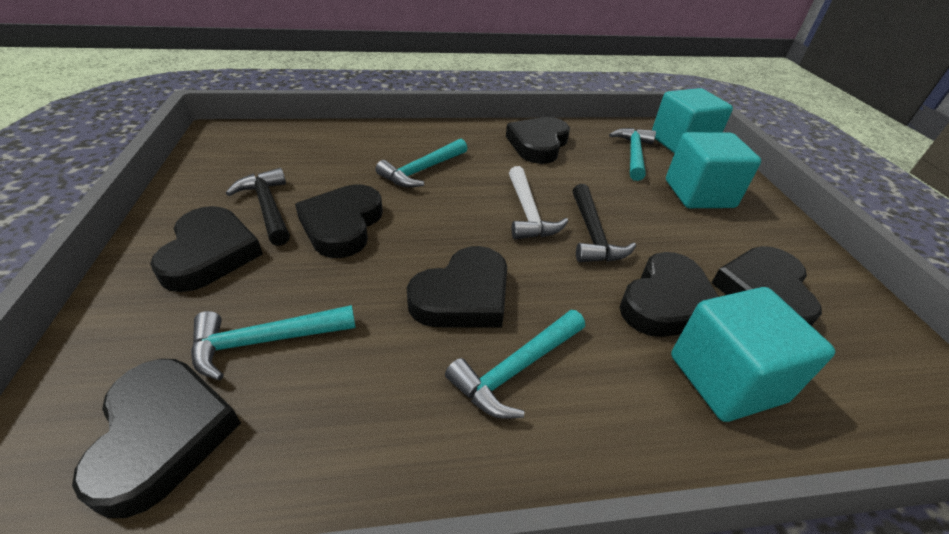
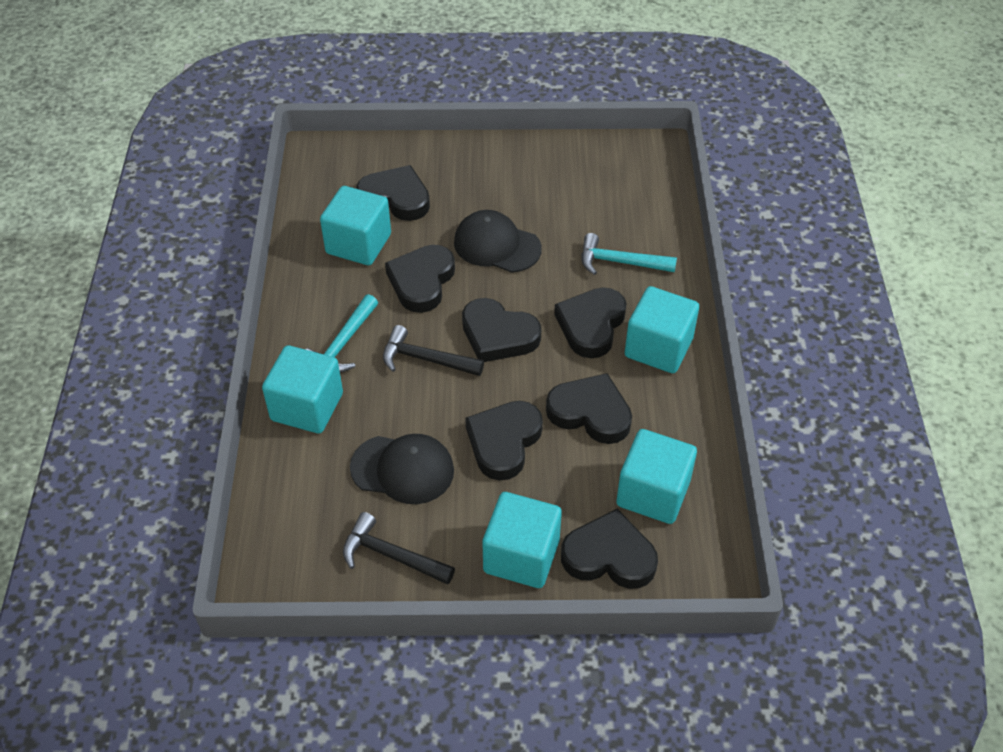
black cap: 0 -> 2
turquoise cube: 3 -> 5
turquoise hammer: 4 -> 2
white hammer: 1 -> 0

